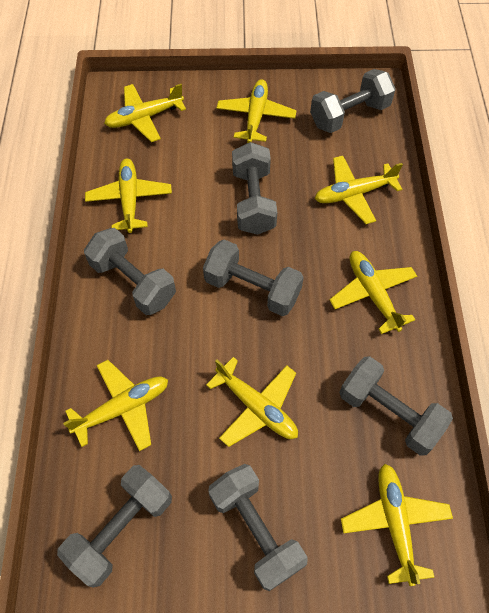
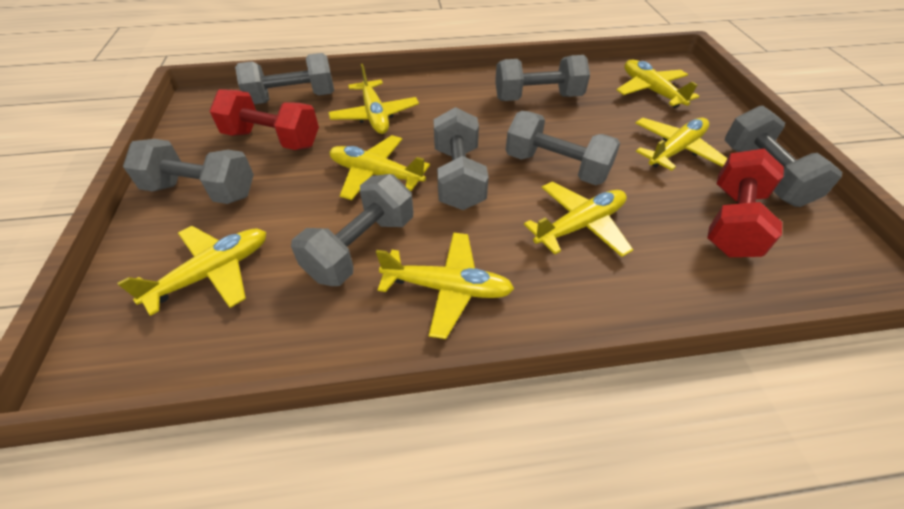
red dumbbell: 0 -> 2
yellow plane: 8 -> 7

